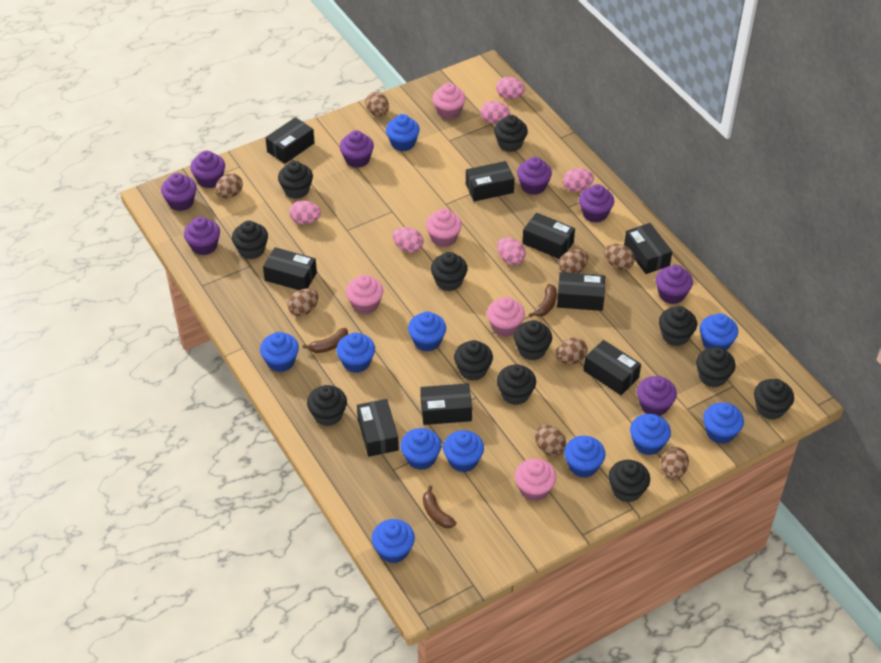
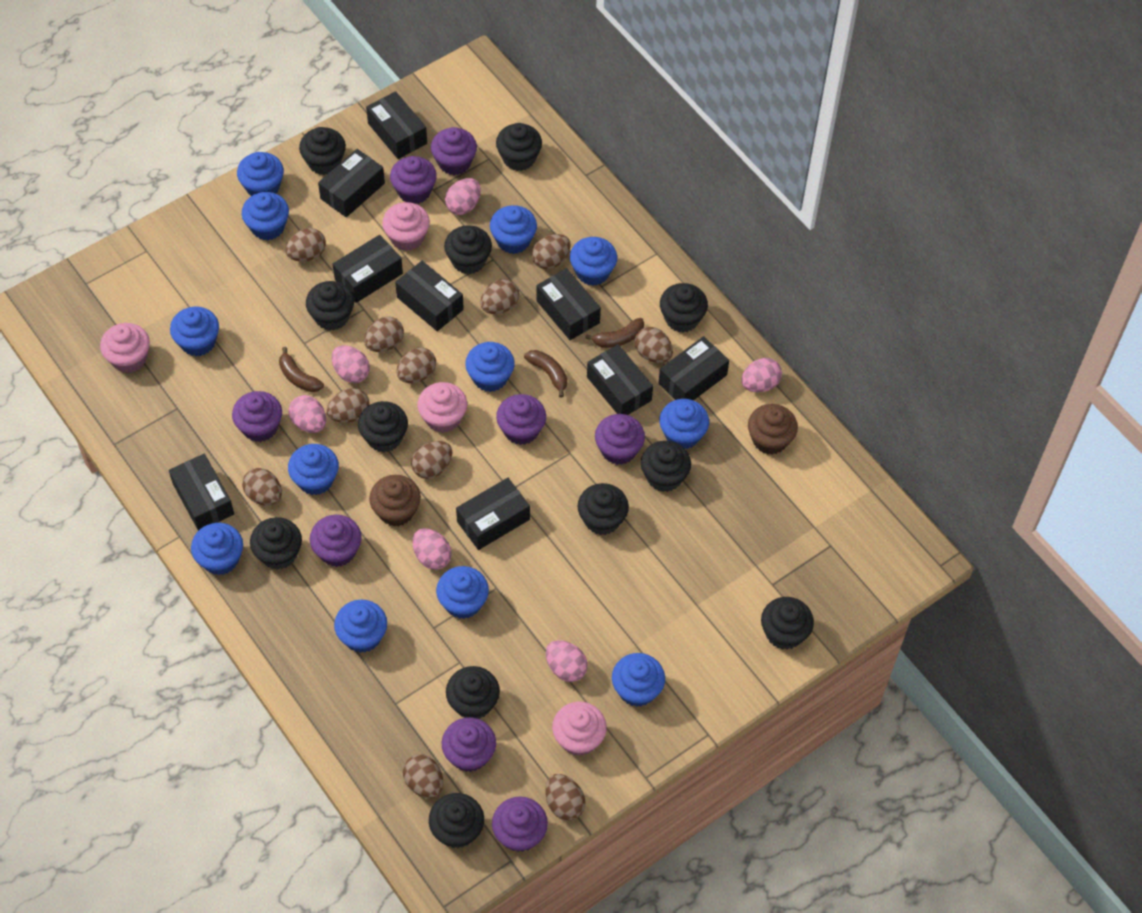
blue cupcake: 11 -> 12
brown cupcake: 0 -> 2
brown egg: 8 -> 11
pink cupcake: 5 -> 4

